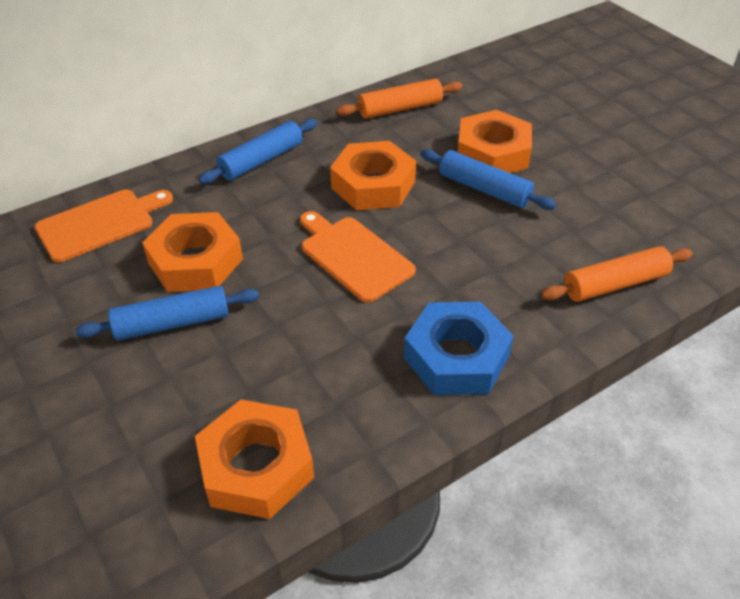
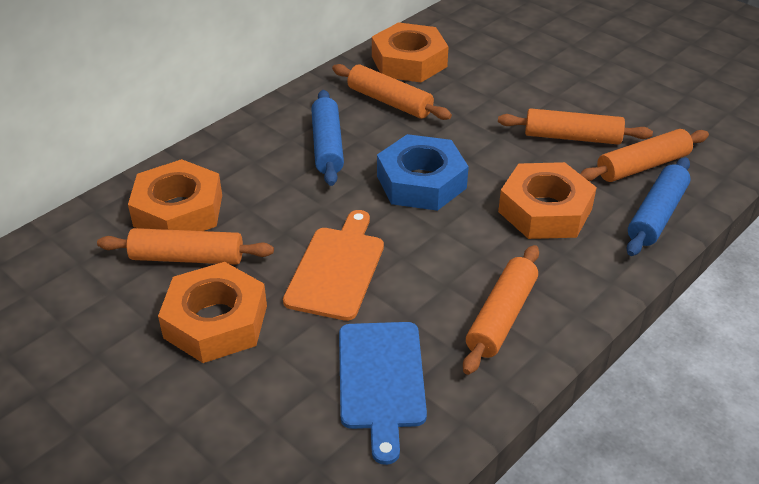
blue cutting board: 0 -> 1
blue rolling pin: 3 -> 2
orange cutting board: 2 -> 1
orange rolling pin: 2 -> 5

